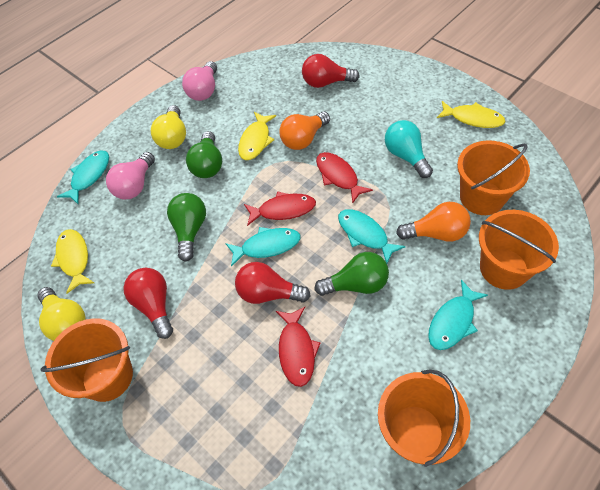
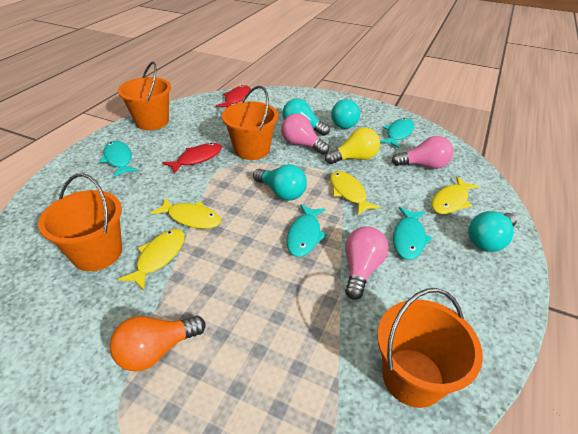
green light bulb: 3 -> 0
orange light bulb: 2 -> 1
pink light bulb: 2 -> 3
red fish: 3 -> 2
red light bulb: 3 -> 0
turquoise light bulb: 1 -> 4
yellow fish: 3 -> 4
yellow light bulb: 2 -> 1

